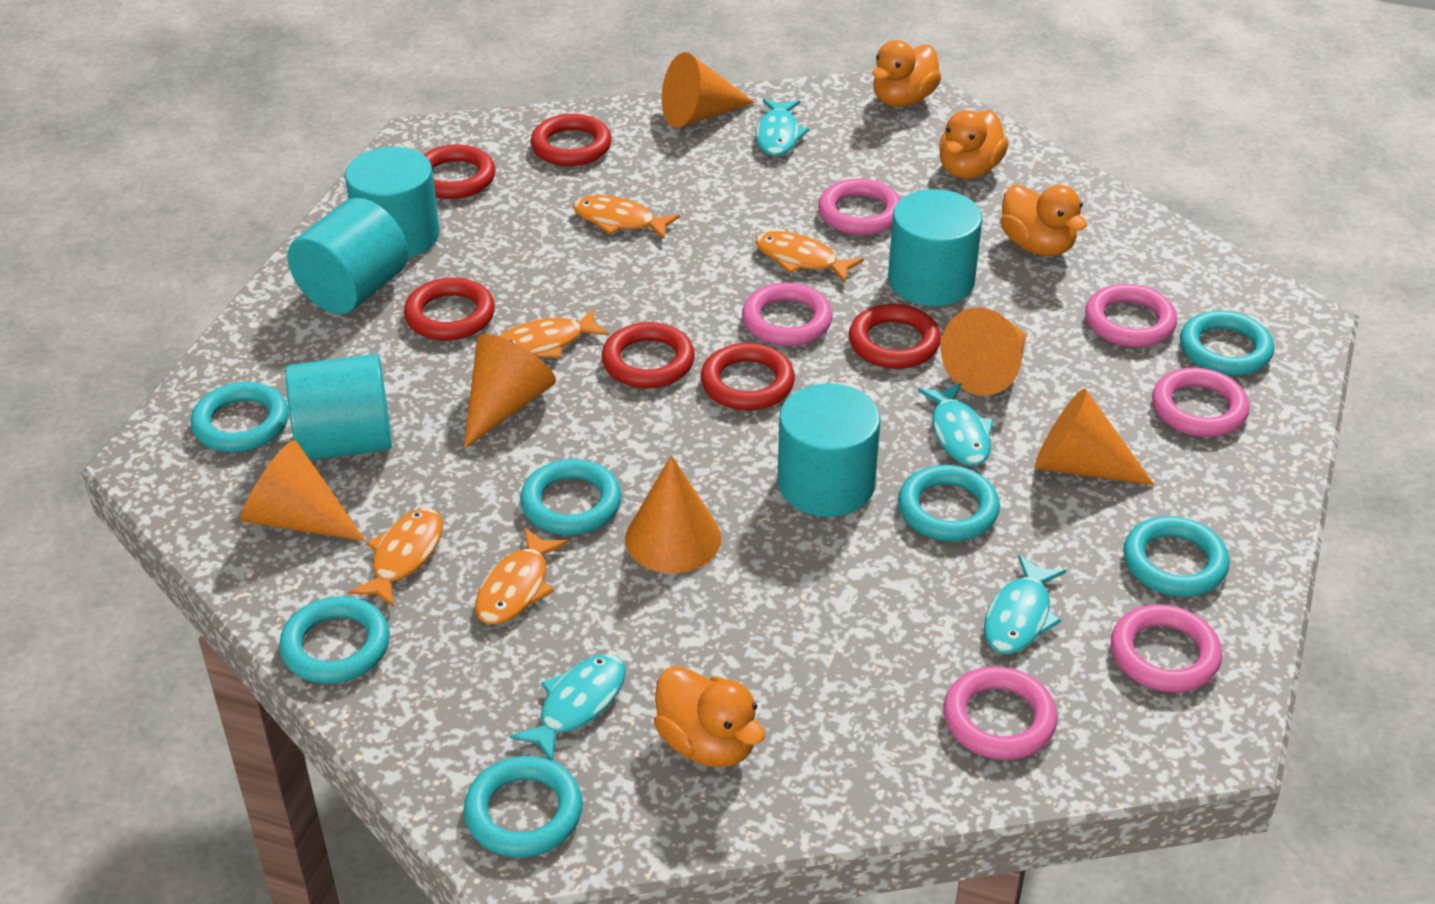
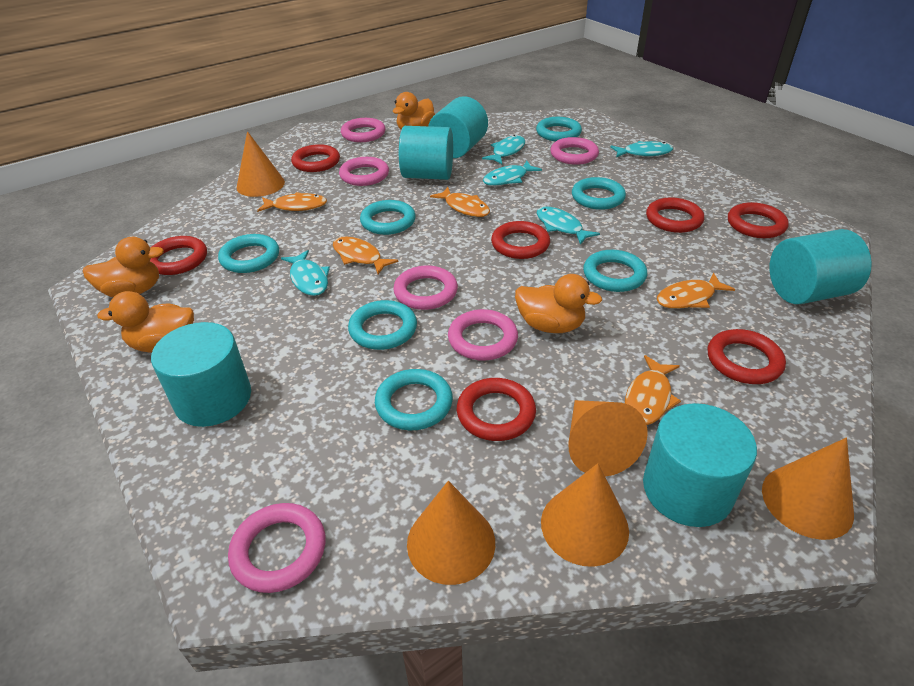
orange cone: 6 -> 5
red ring: 6 -> 7
turquoise fish: 4 -> 5

